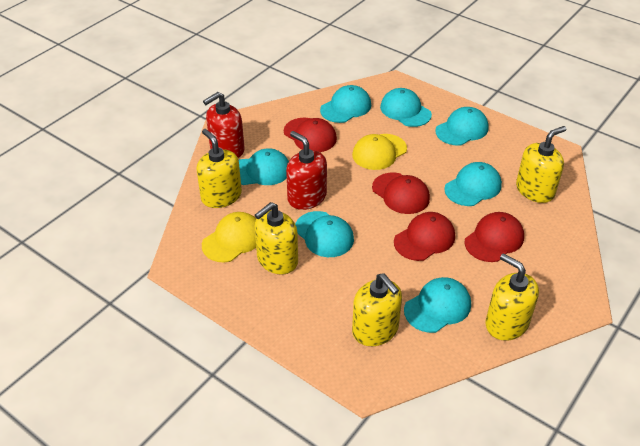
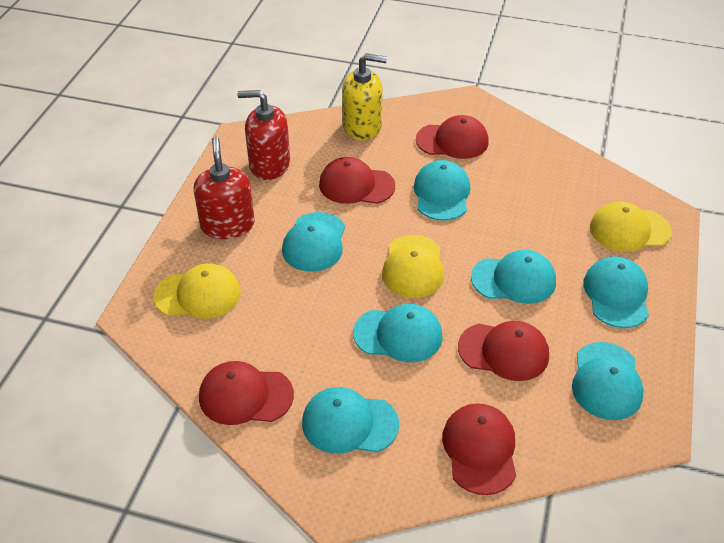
red cap: 4 -> 5
yellow cap: 2 -> 3
yellow soap dispenser: 5 -> 1

